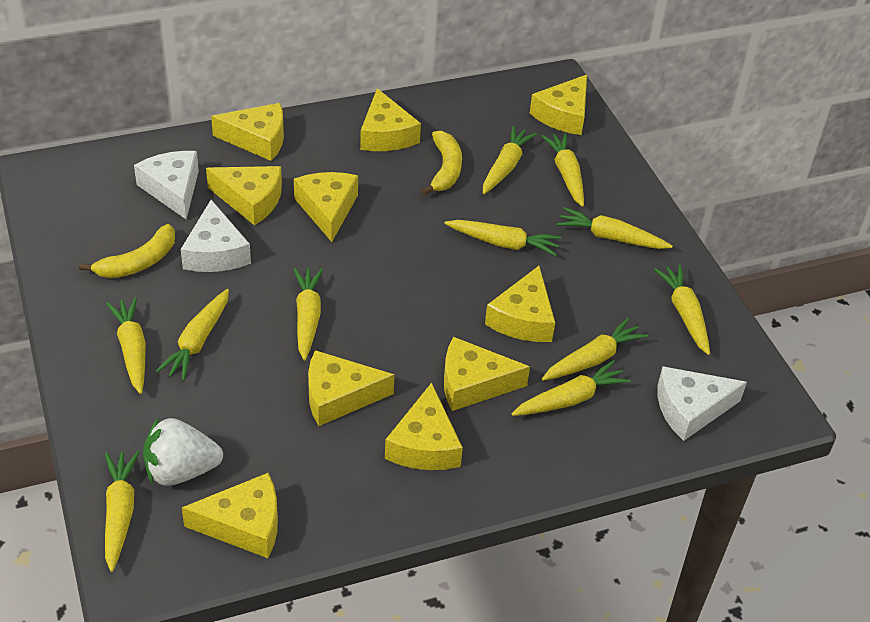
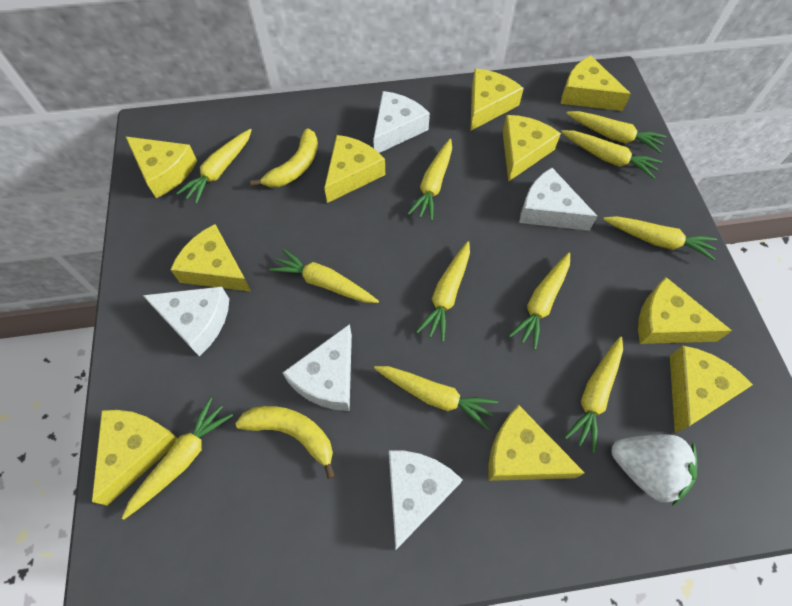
white cheese: 3 -> 5

